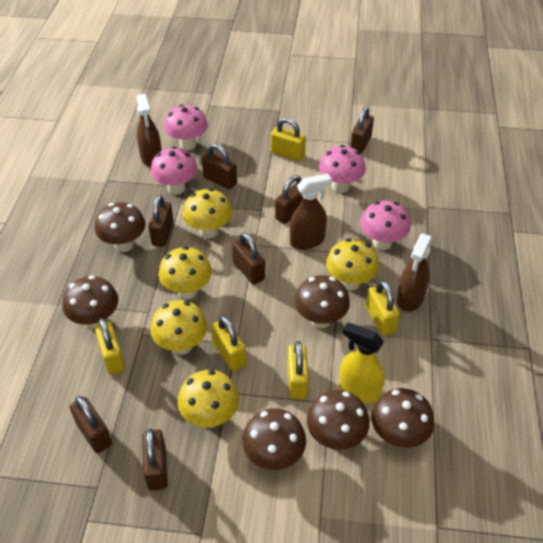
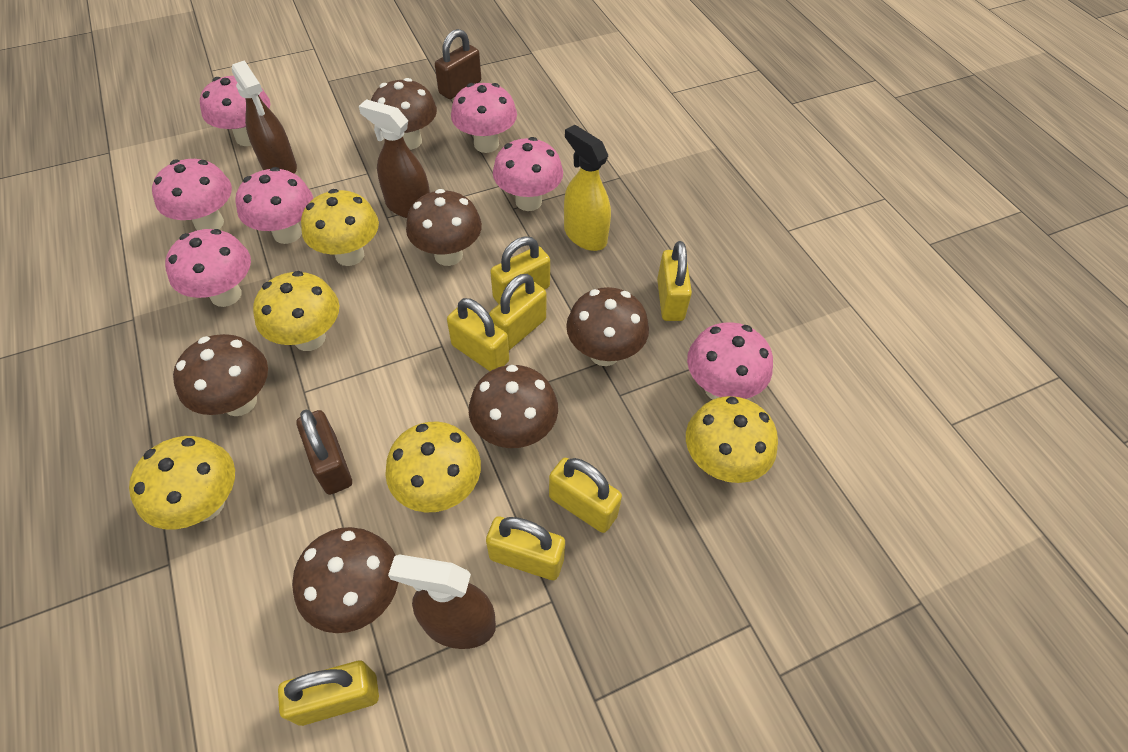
brown padlock: 7 -> 2
pink mushroom: 4 -> 7
yellow padlock: 5 -> 7

